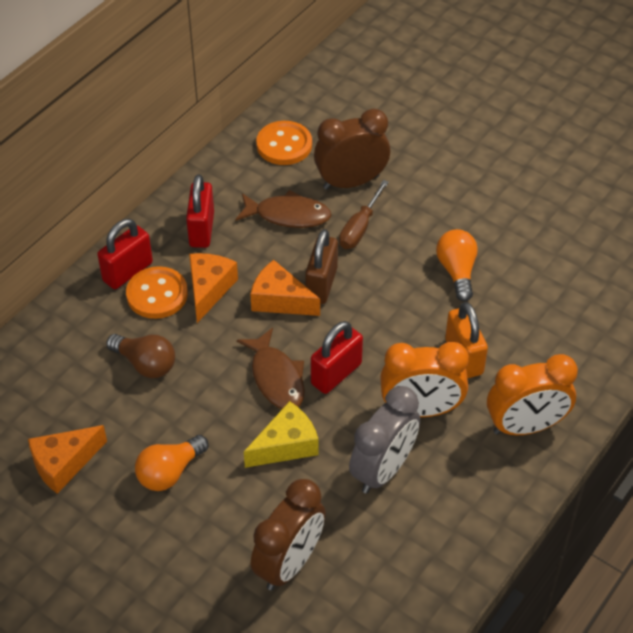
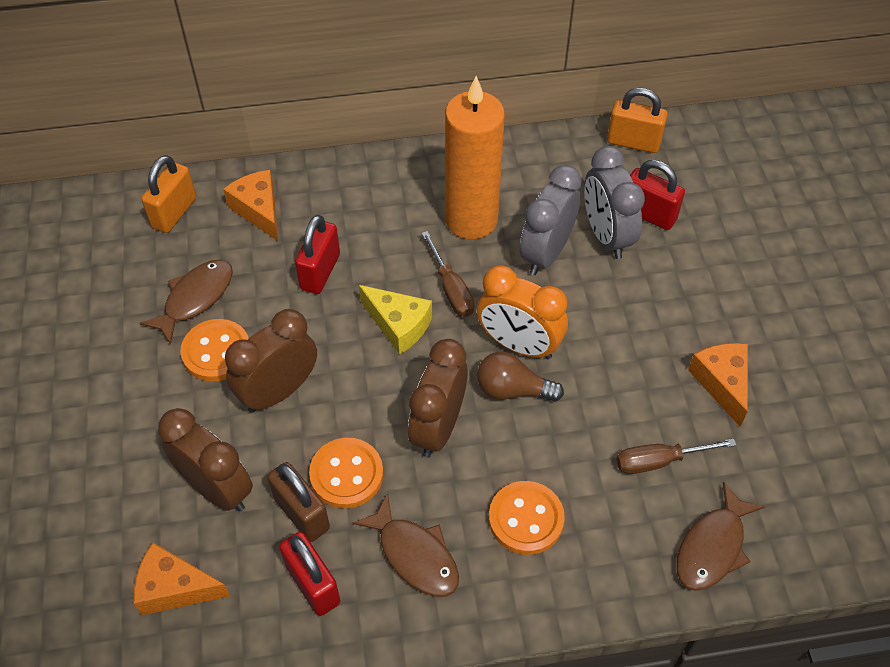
brown clock: 2 -> 3
brown fish: 2 -> 3
brown screwdriver: 1 -> 2
grey clock: 1 -> 2
orange button: 2 -> 3
orange candle: 0 -> 1
orange clock: 2 -> 1
orange light bulb: 2 -> 0
orange padlock: 1 -> 2

